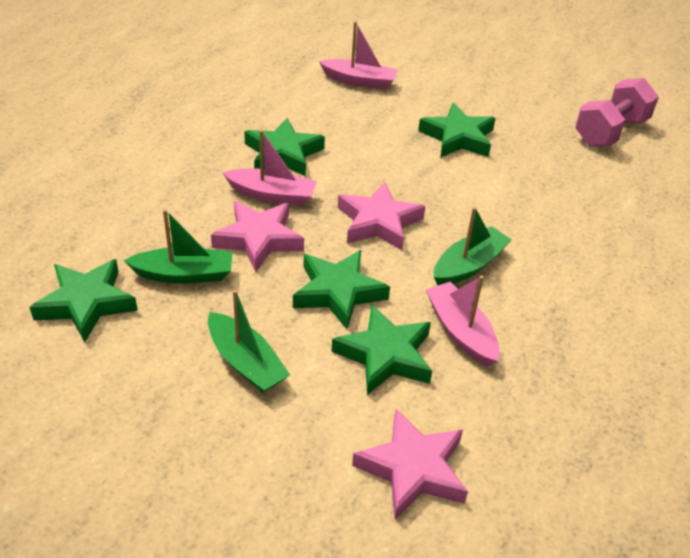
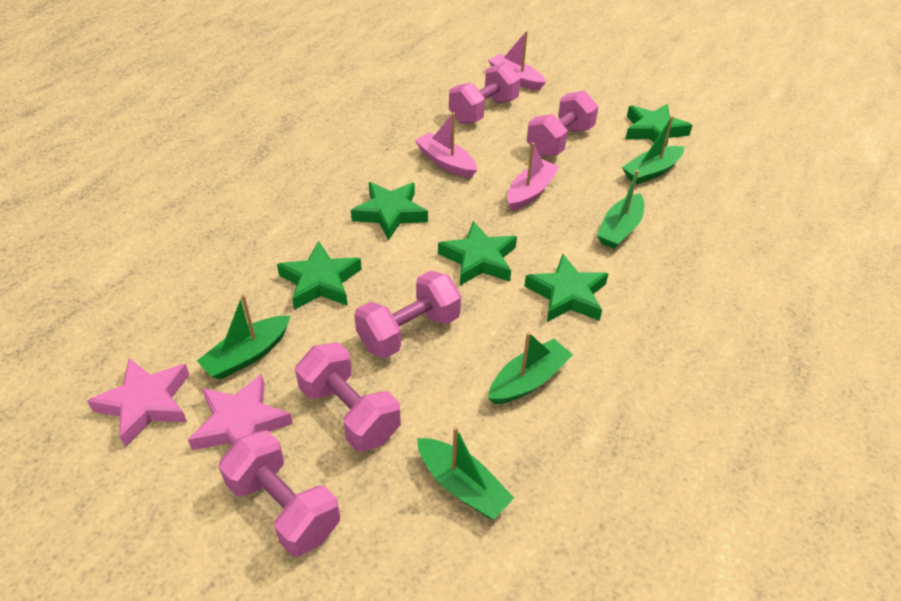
green boat: 3 -> 5
pink dumbbell: 1 -> 5
pink star: 3 -> 2

